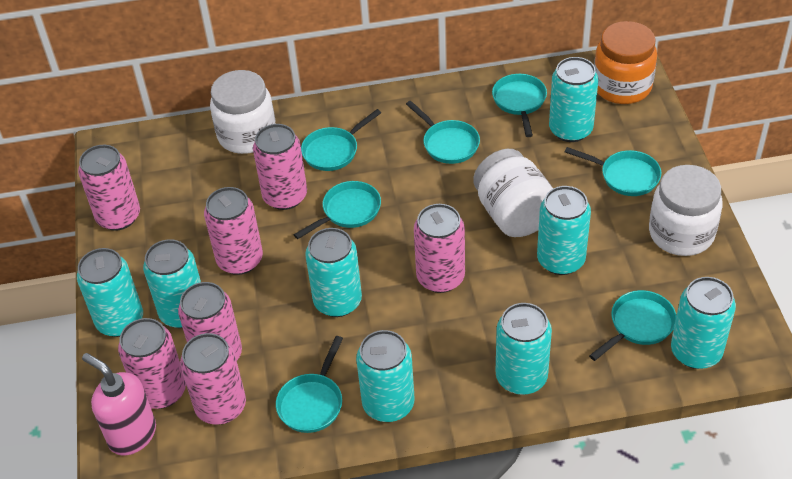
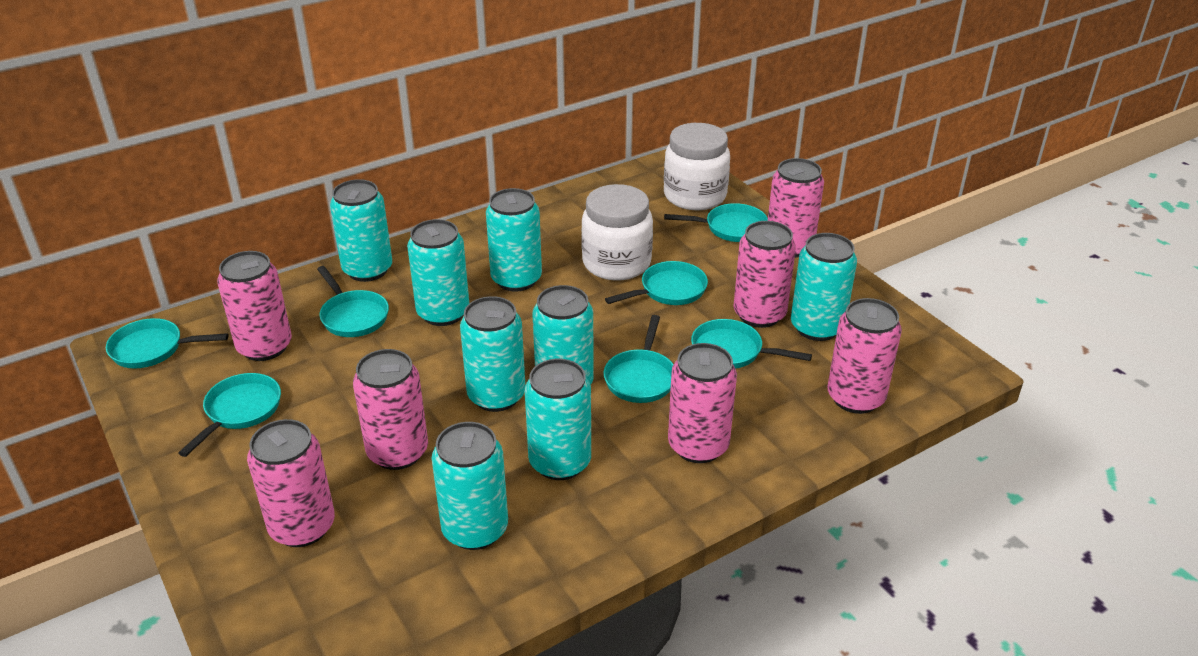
orange jar: 1 -> 0
pink soap dispenser: 1 -> 0
white jar: 3 -> 2

